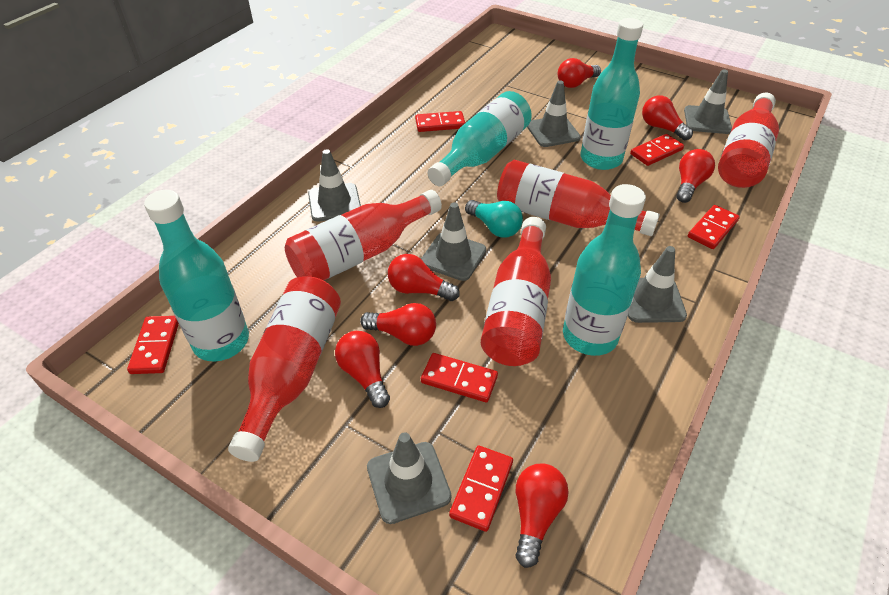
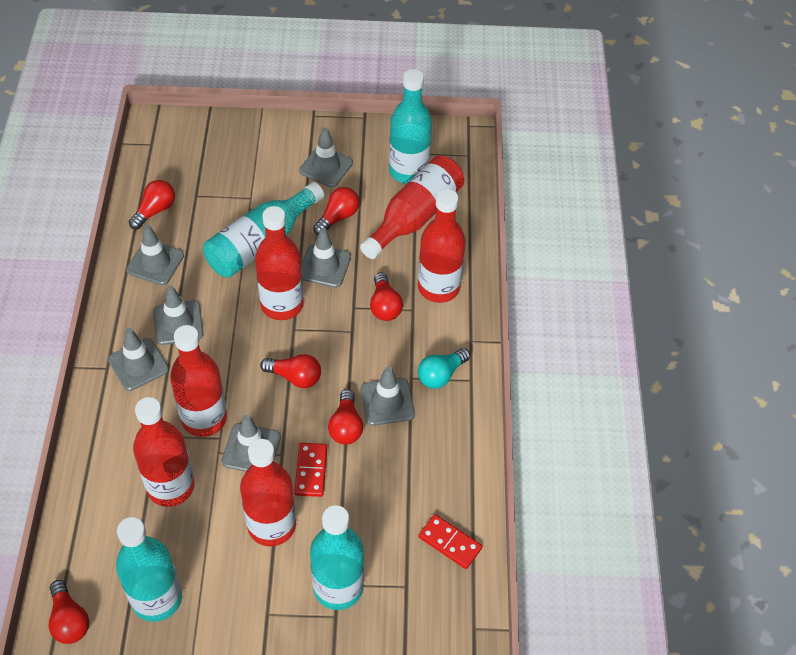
grey traffic cone: 6 -> 7
red bottle: 5 -> 6
red domino: 6 -> 2
red light bulb: 7 -> 6

